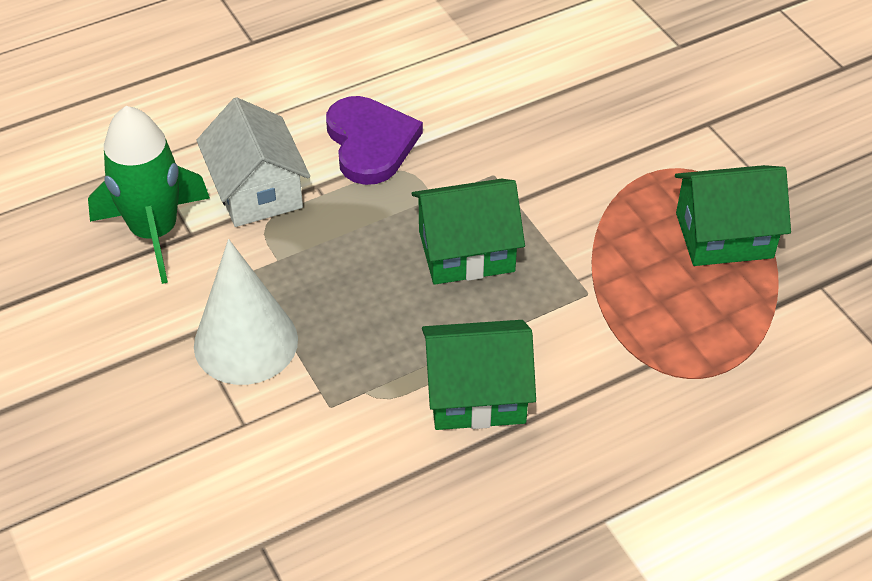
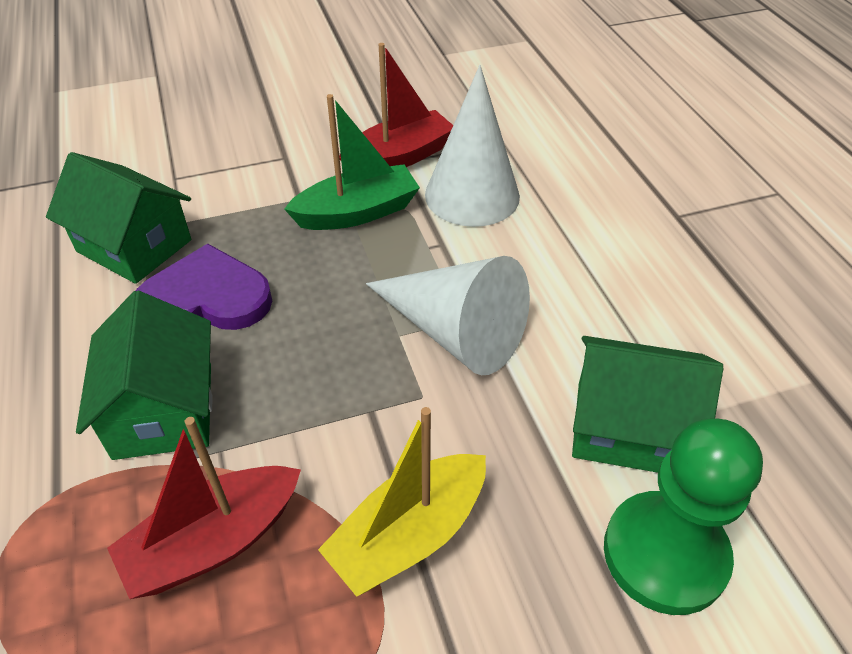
green boat: 0 -> 1
green pawn: 0 -> 1
green rocket: 1 -> 0
red boat: 0 -> 2
white cone: 1 -> 2
white house: 1 -> 0
yellow boat: 0 -> 1

